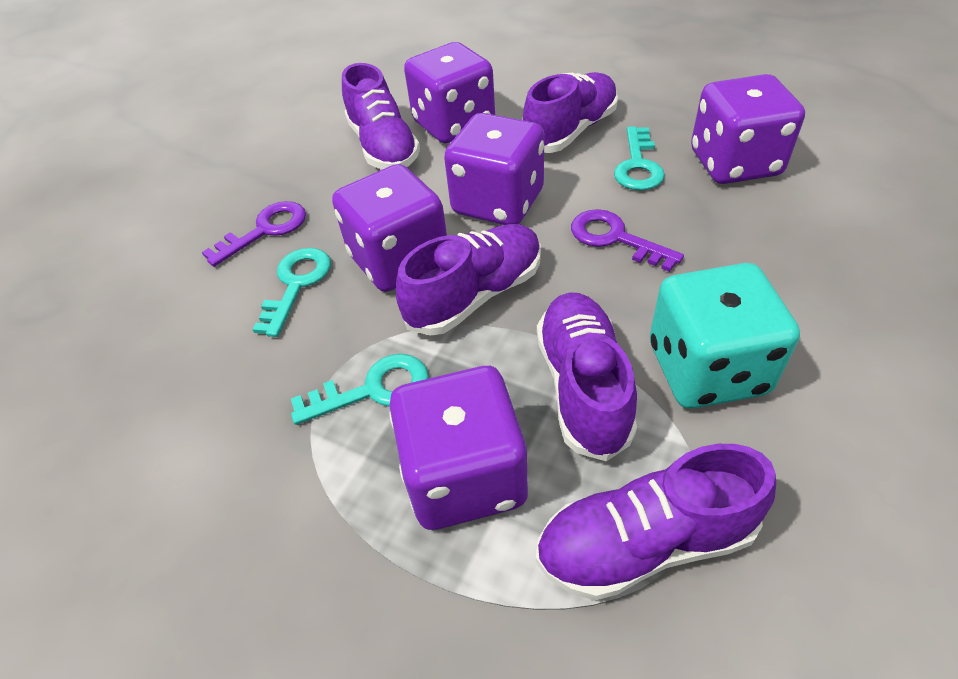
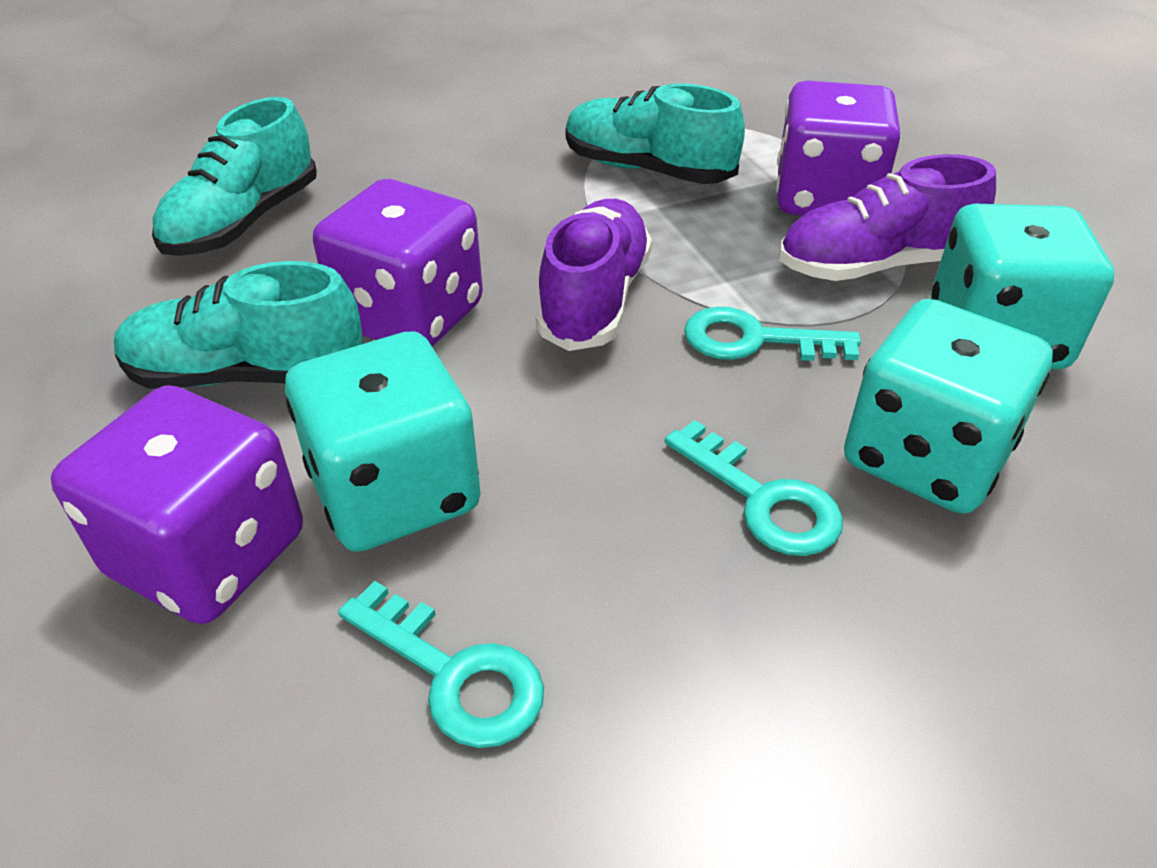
purple dice: 5 -> 3
purple key: 2 -> 0
purple shoe: 5 -> 2
turquoise dice: 1 -> 3
turquoise shoe: 0 -> 3

